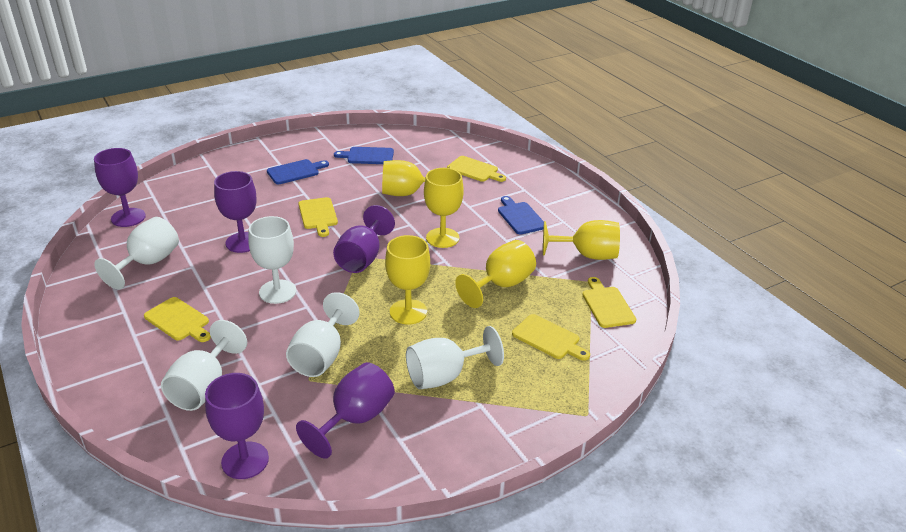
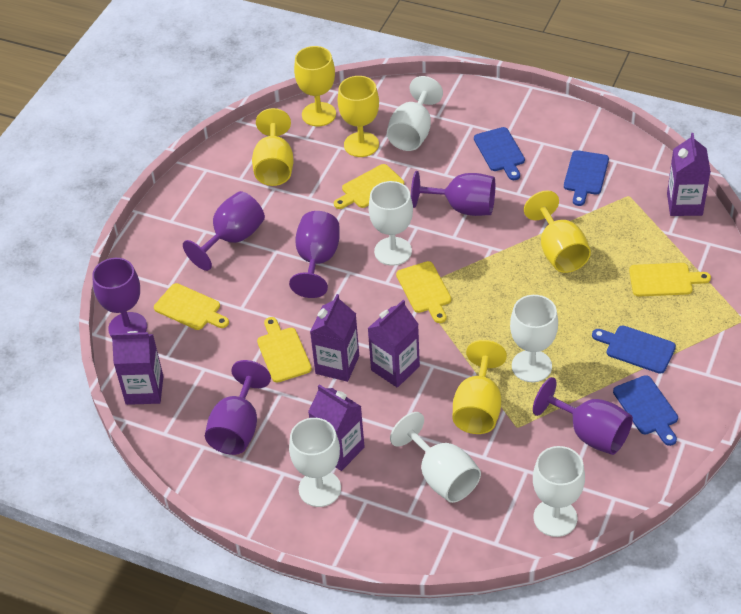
blue cutting board: 3 -> 4
purple carton: 0 -> 5
purple goblet: 5 -> 6
white goblet: 5 -> 6

